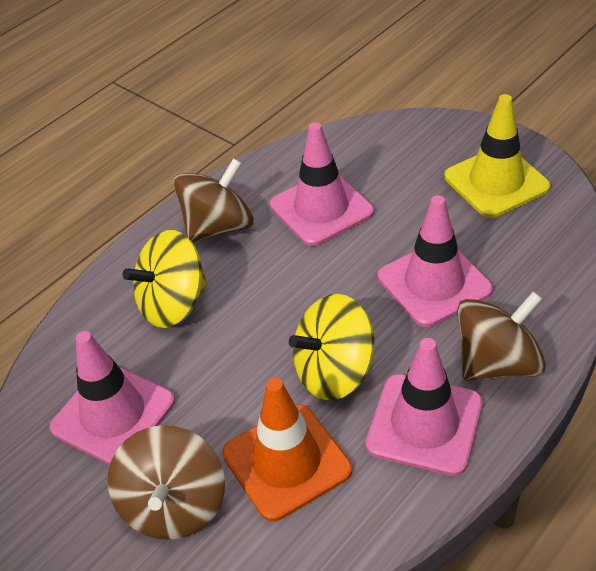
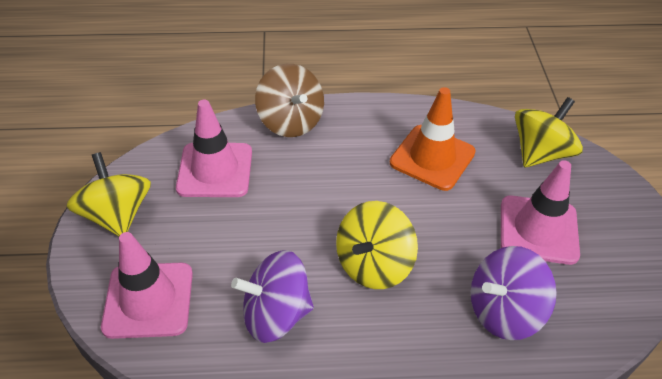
brown spinning top: 3 -> 1
pink traffic cone: 4 -> 3
purple spinning top: 0 -> 2
yellow spinning top: 2 -> 3
yellow traffic cone: 1 -> 0

